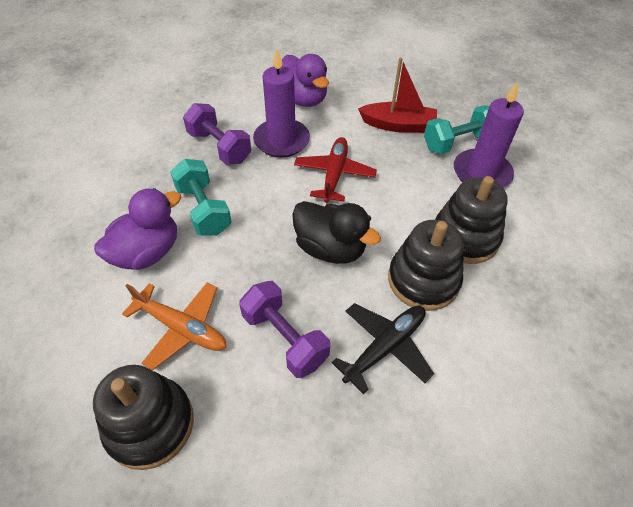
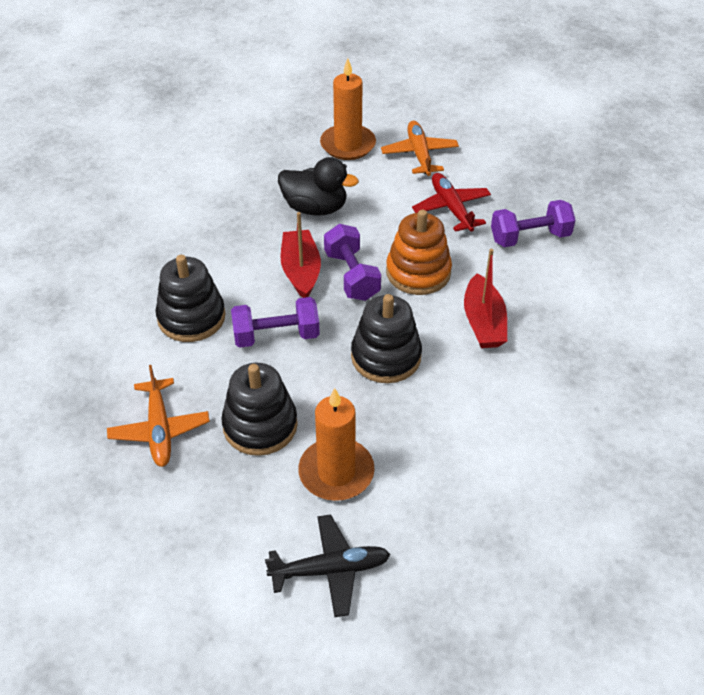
orange candle: 0 -> 2
orange plane: 1 -> 2
orange stacking toy: 0 -> 1
purple candle: 2 -> 0
purple duck: 2 -> 0
purple dumbbell: 2 -> 3
red boat: 1 -> 2
turquoise dumbbell: 2 -> 0

